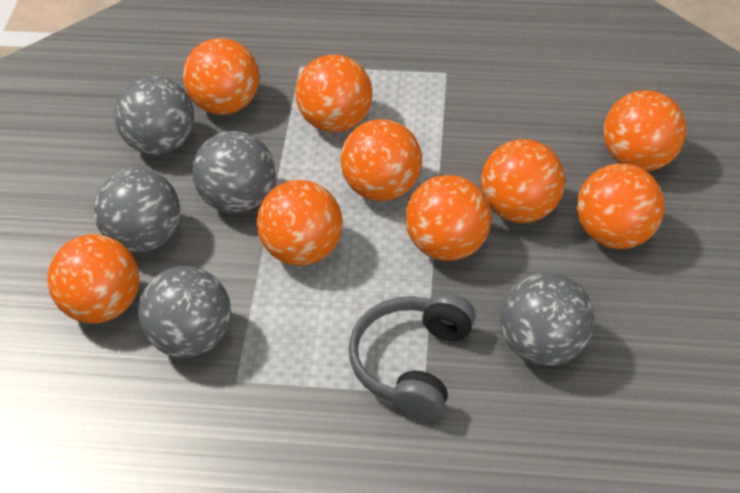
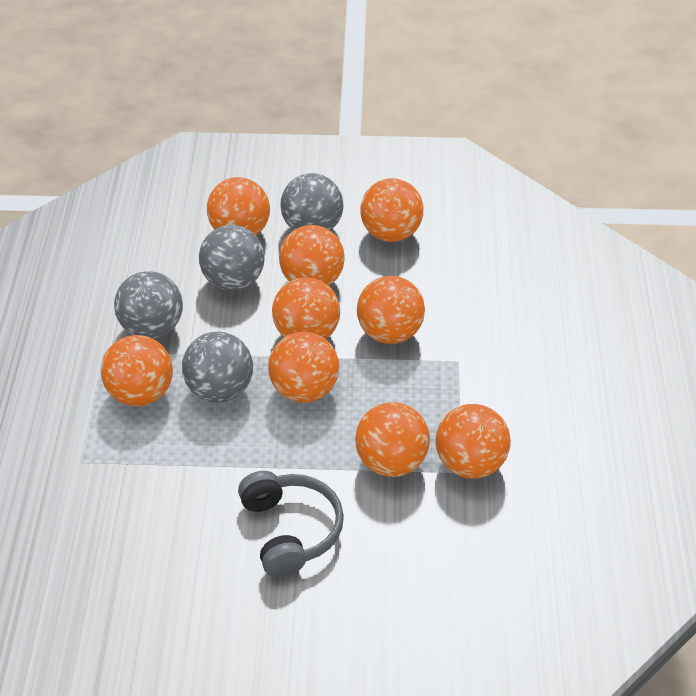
grey ball: 5 -> 4

